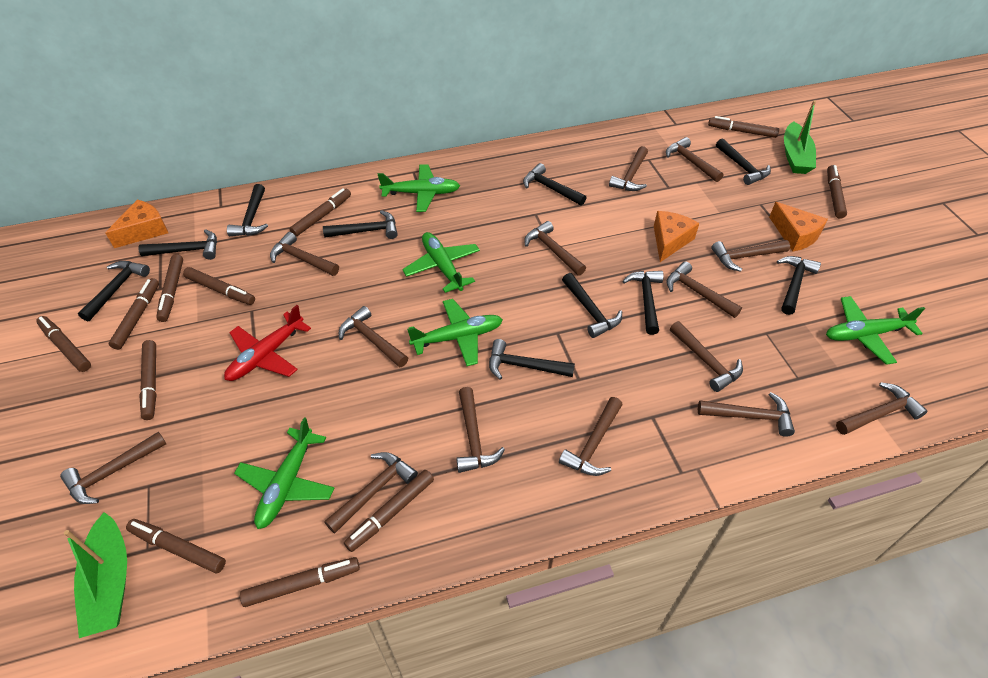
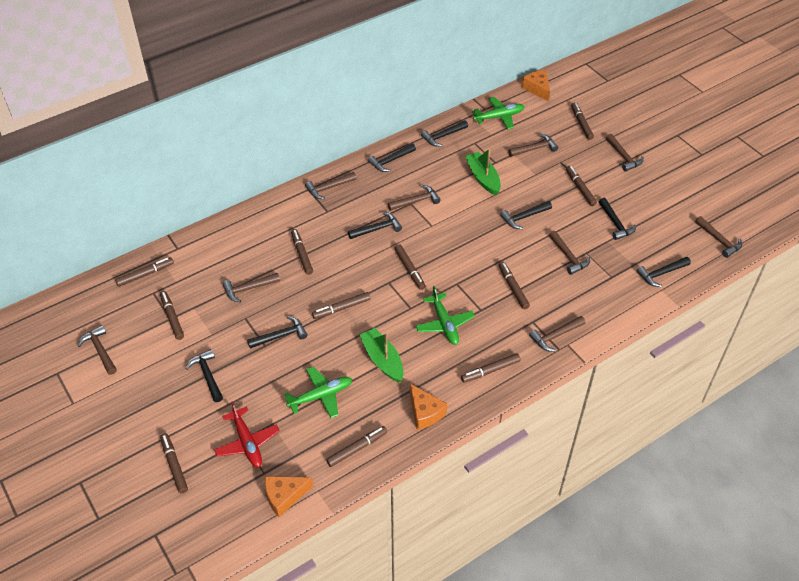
black hammer: 10 -> 8
brown hammer: 14 -> 9
green plane: 5 -> 3

